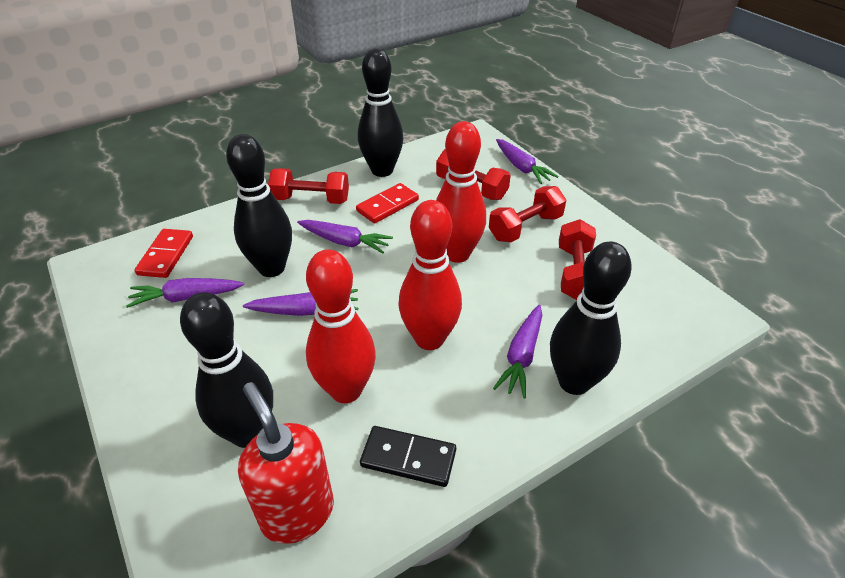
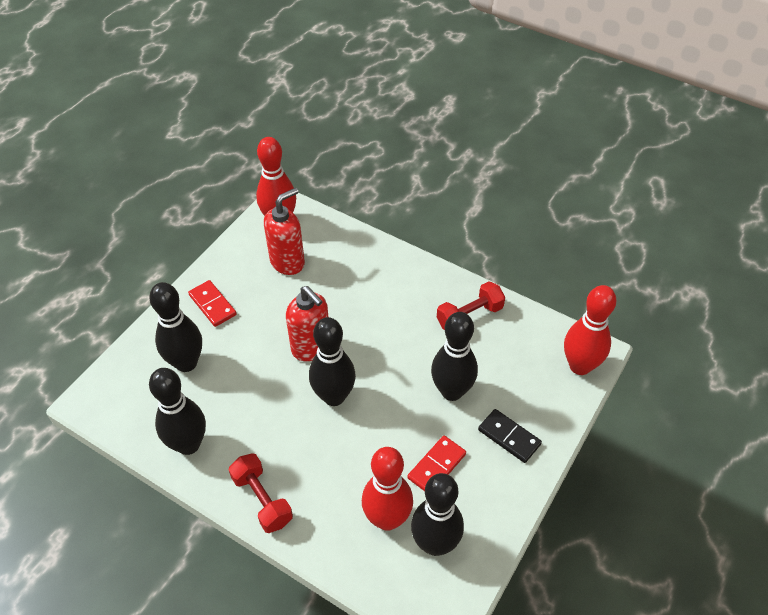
black bowling pin: 4 -> 5
purple carrot: 5 -> 0
red dumbbell: 4 -> 2
red soap dispenser: 1 -> 2

